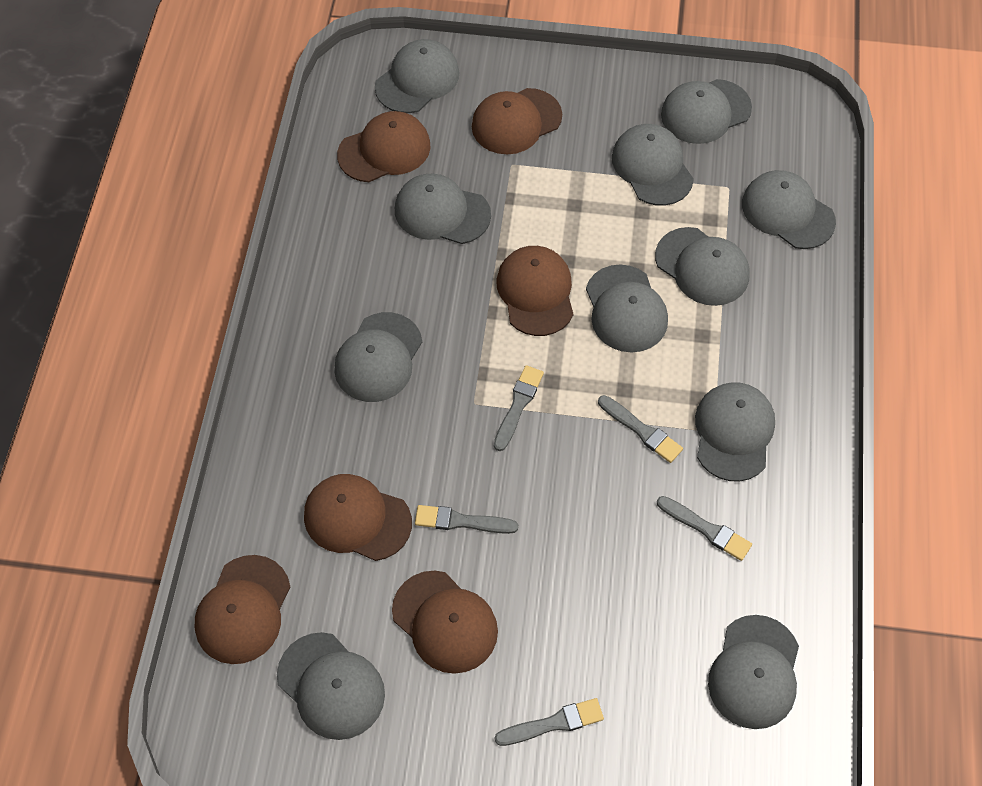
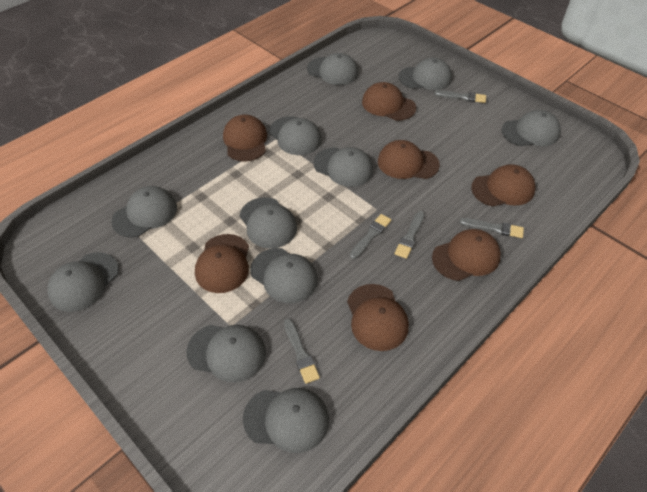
brown cap: 6 -> 7

